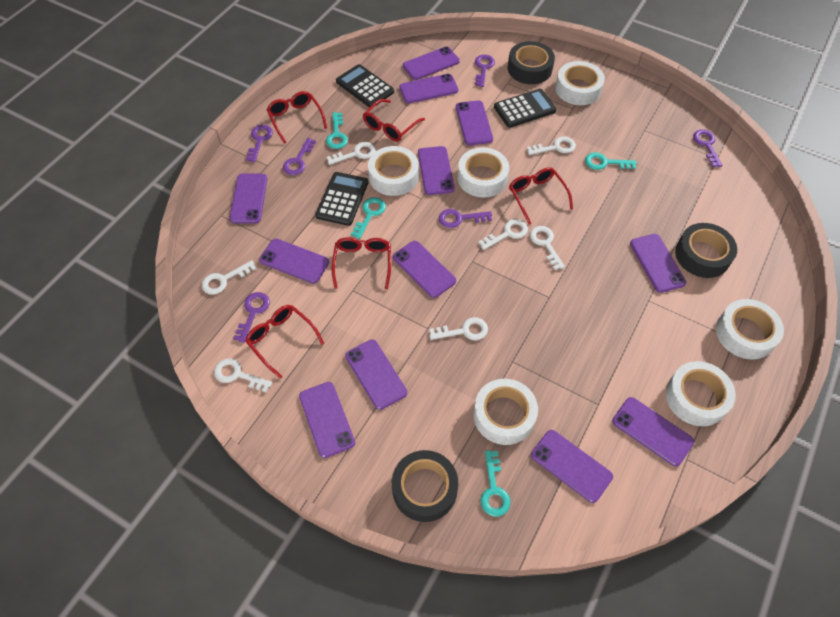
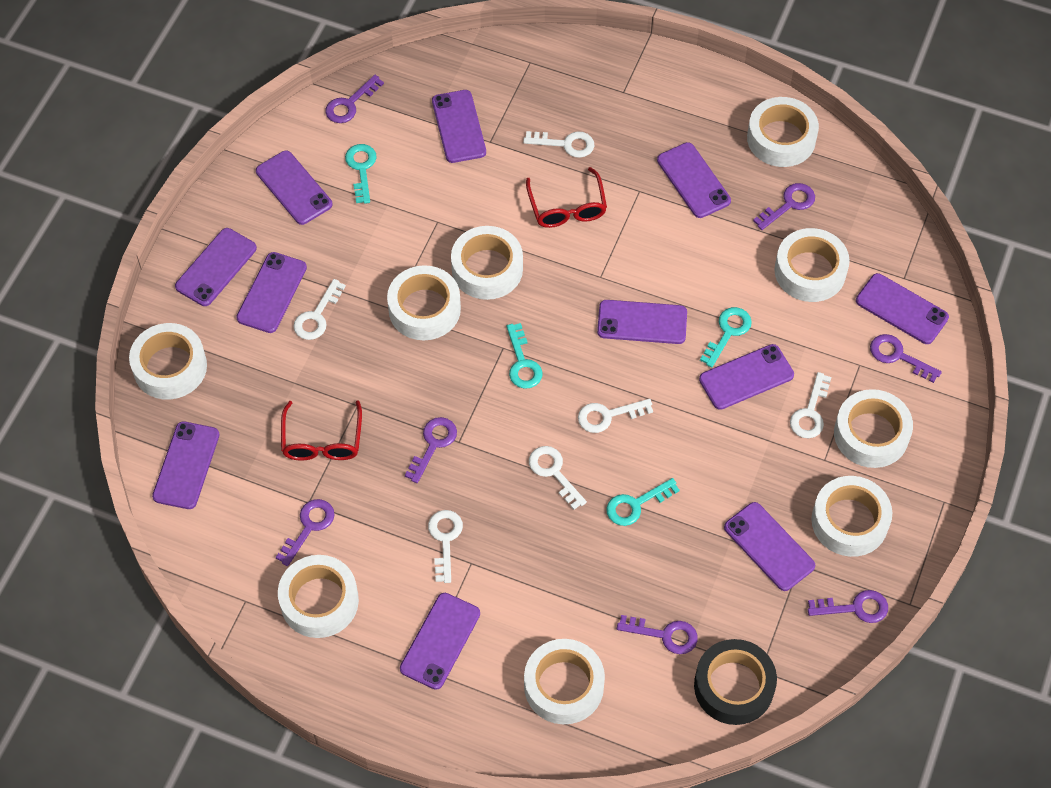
black calculator: 3 -> 0
black tape: 3 -> 1
purple key: 6 -> 7
purple phone: 12 -> 11
red glasses: 5 -> 2
white key: 7 -> 6
white tape: 6 -> 9

